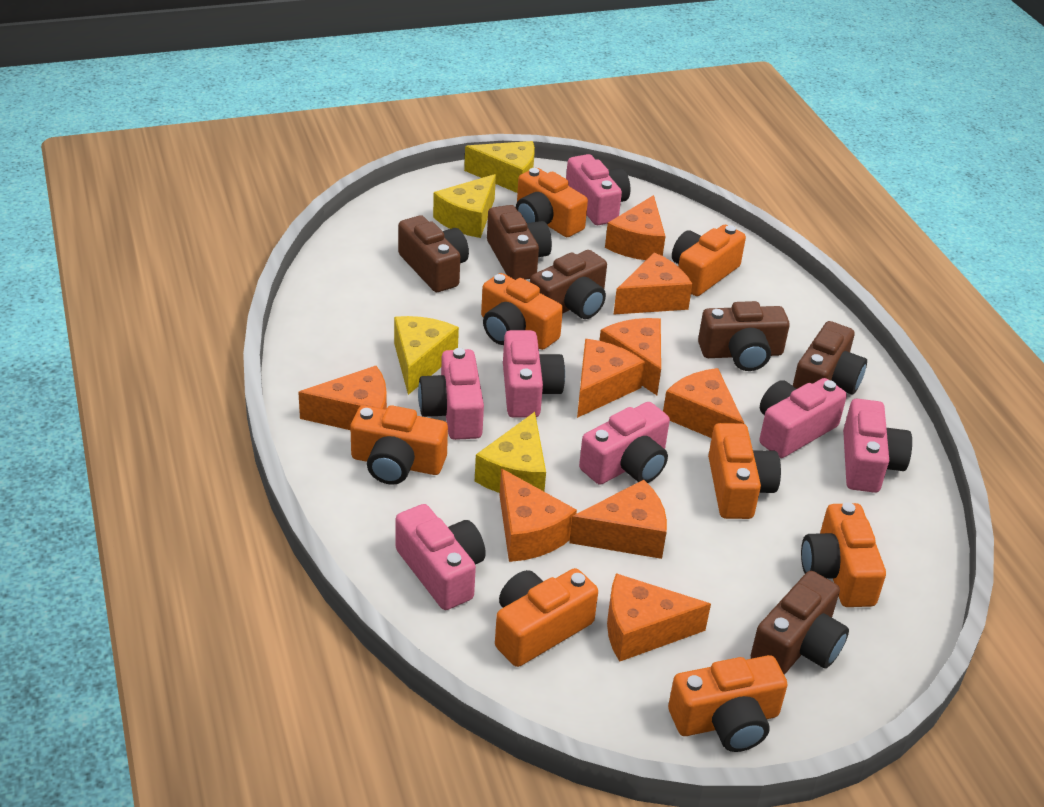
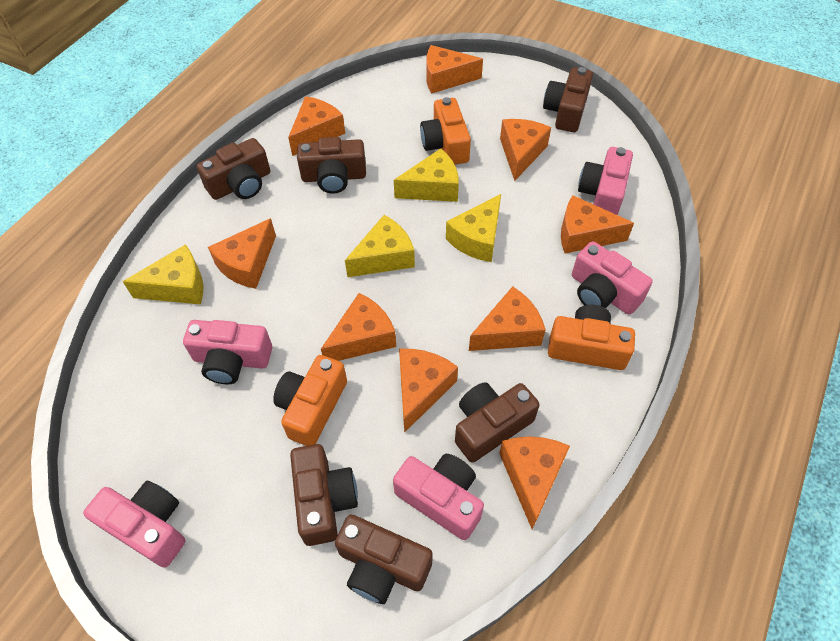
orange camera: 8 -> 3
pink camera: 7 -> 5

